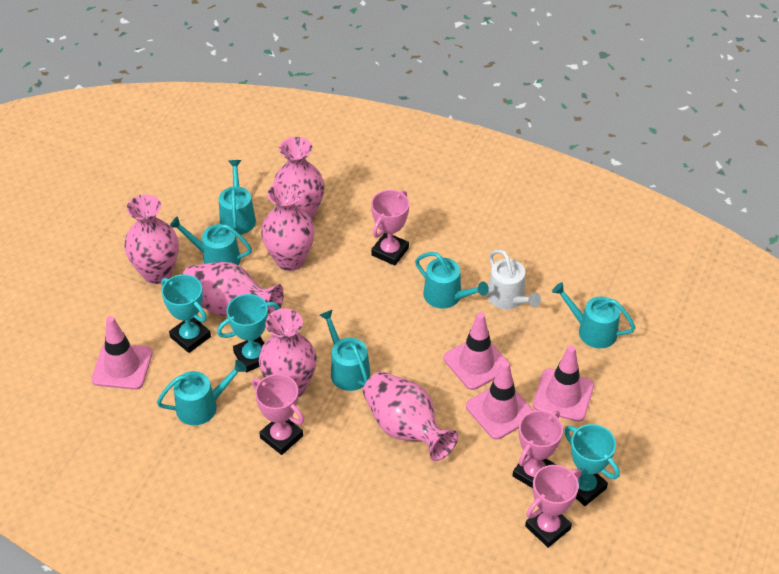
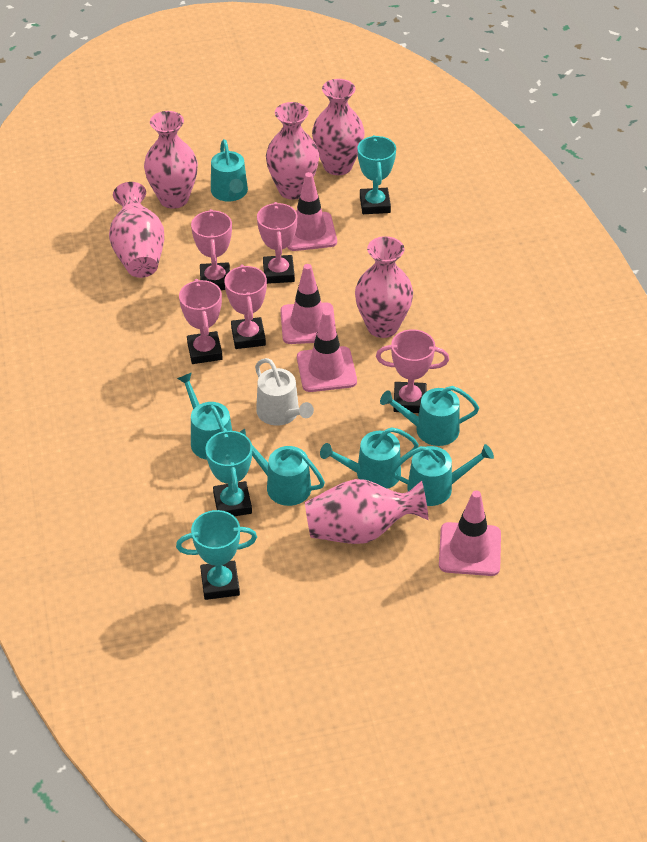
pink trophy: 4 -> 5

